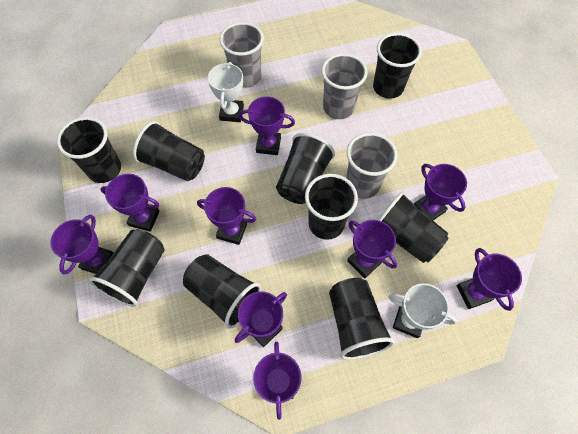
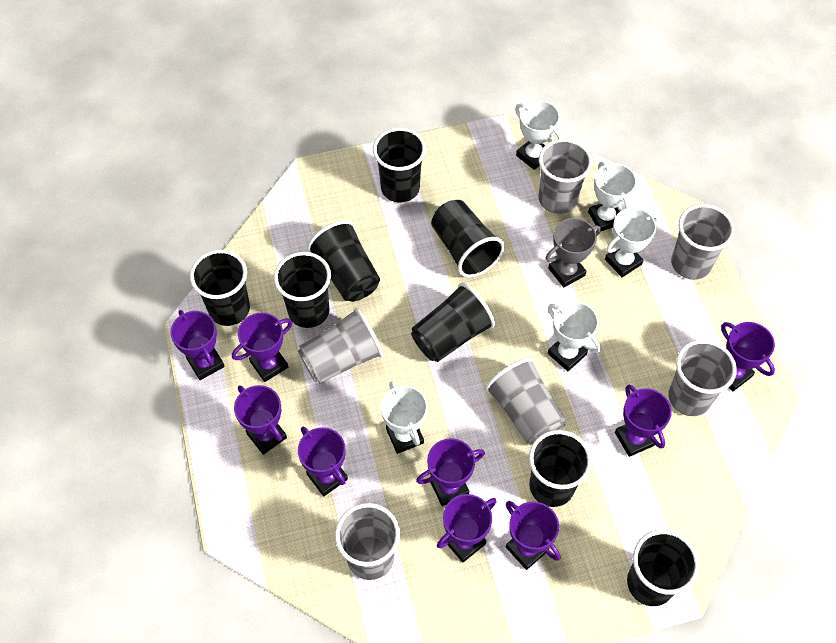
black cup: 9 -> 8
grey cup: 3 -> 6
grey trophy: 0 -> 1
white trophy: 2 -> 5

